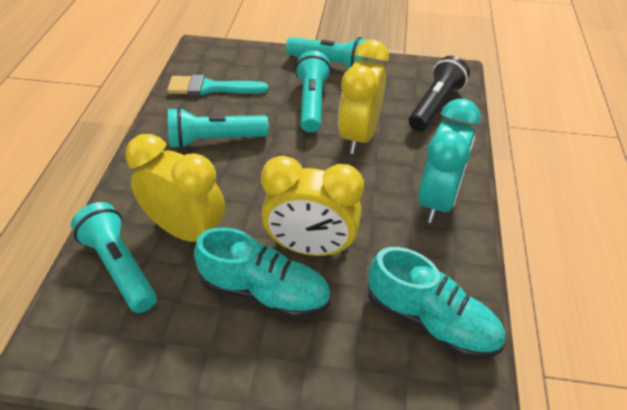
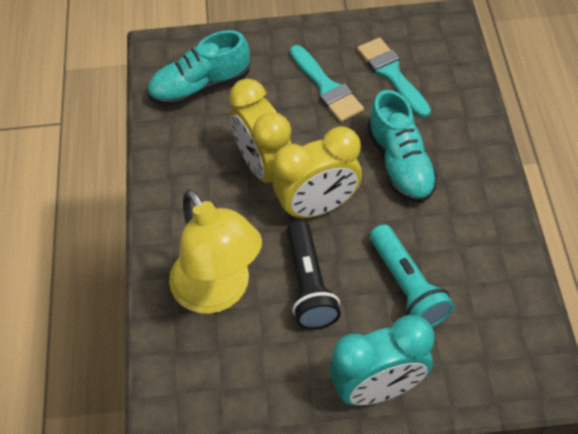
turquoise brush: 1 -> 2
turquoise flashlight: 4 -> 1
yellow clock: 3 -> 2
yellow lamp: 0 -> 1

